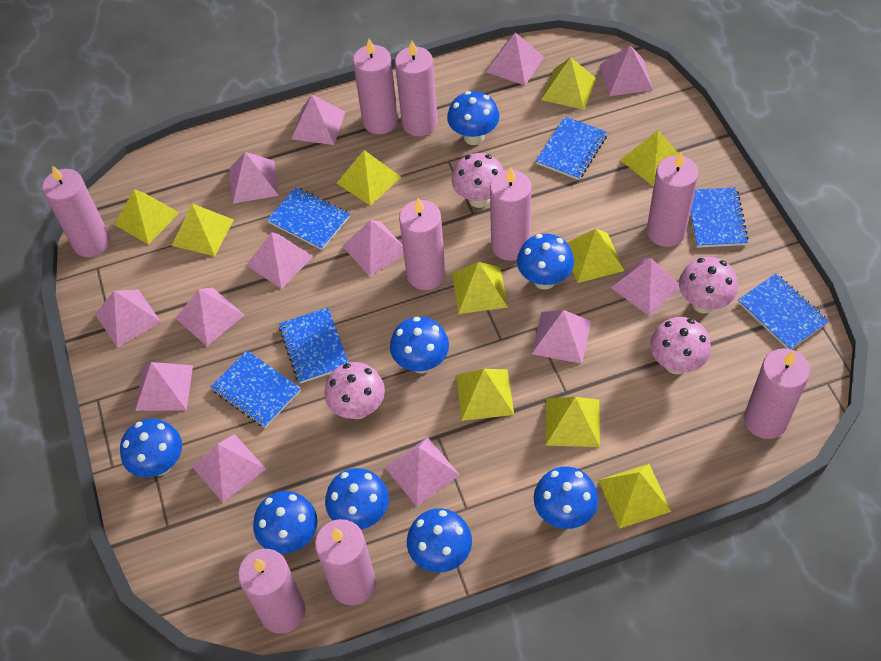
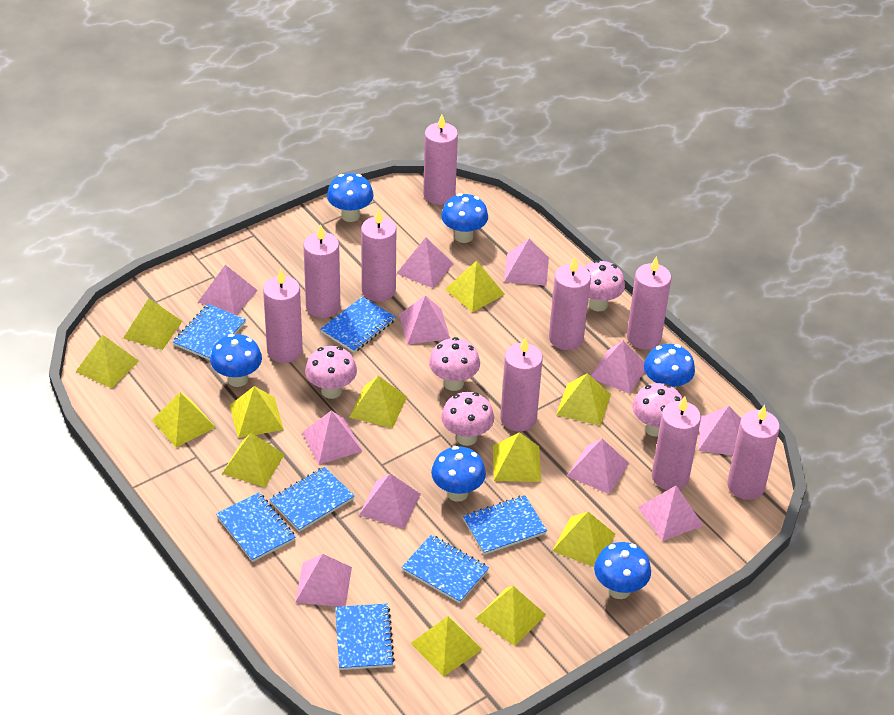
blue mushroom: 8 -> 6
blue notebook: 6 -> 7
pink mushroom: 4 -> 5
pink pyramid: 13 -> 11
yellow pyramid: 10 -> 12

